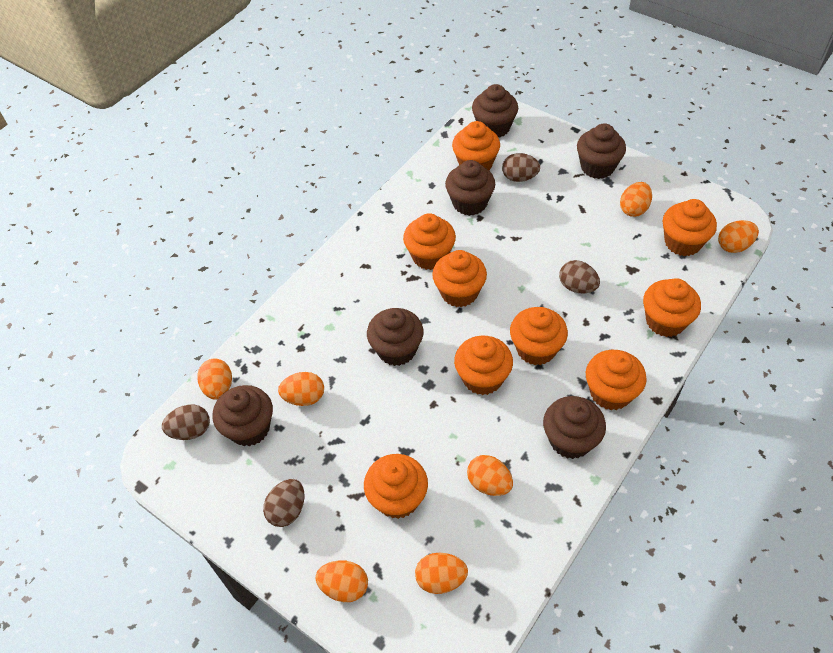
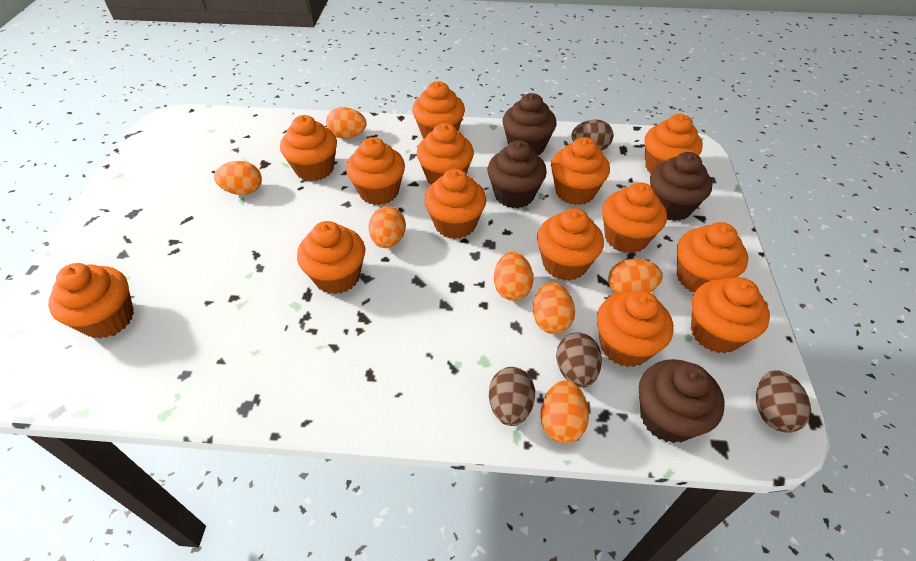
brown cupcake: 6 -> 4
orange cupcake: 9 -> 14

